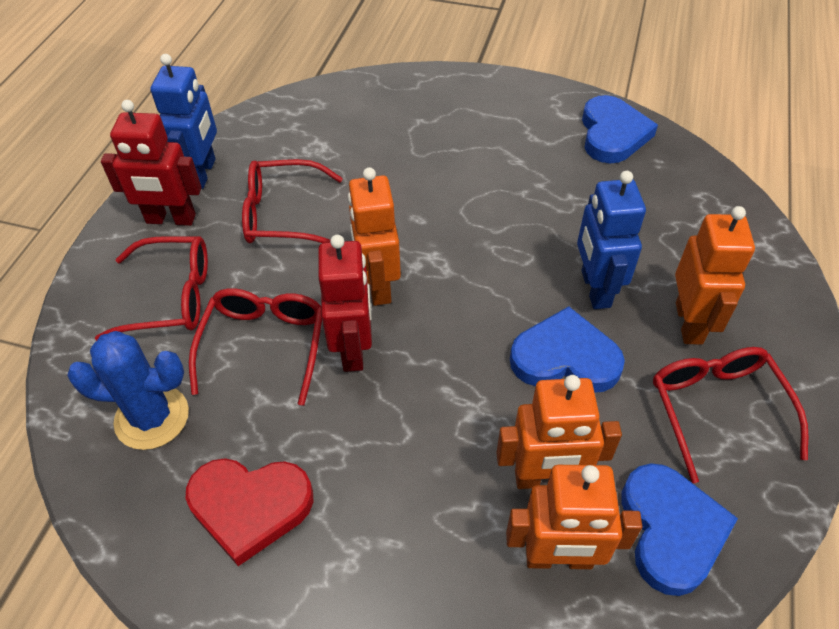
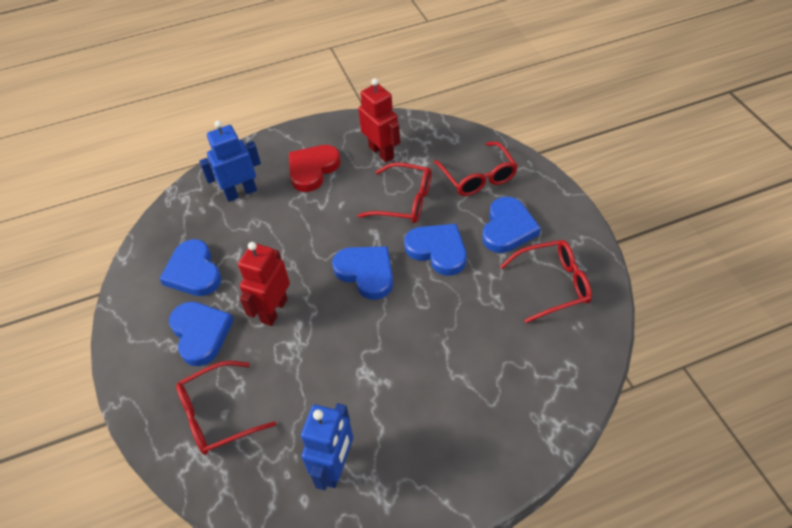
blue cactus: 1 -> 0
blue heart: 3 -> 5
orange robot: 4 -> 0

